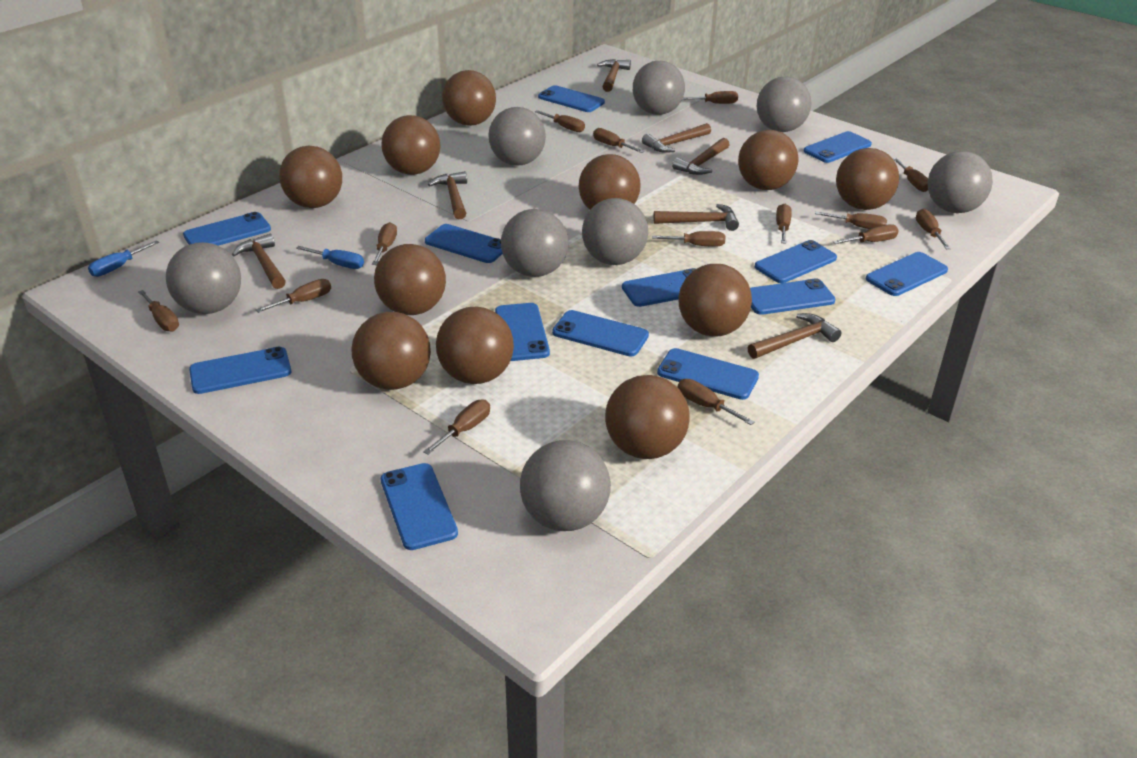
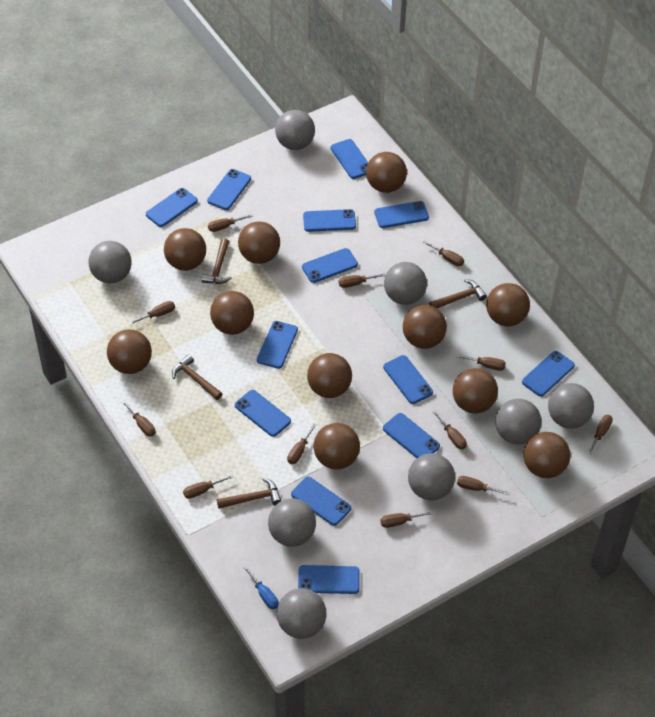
blue screwdriver: 2 -> 1
brown hammer: 7 -> 4
brown screwdriver: 14 -> 12

